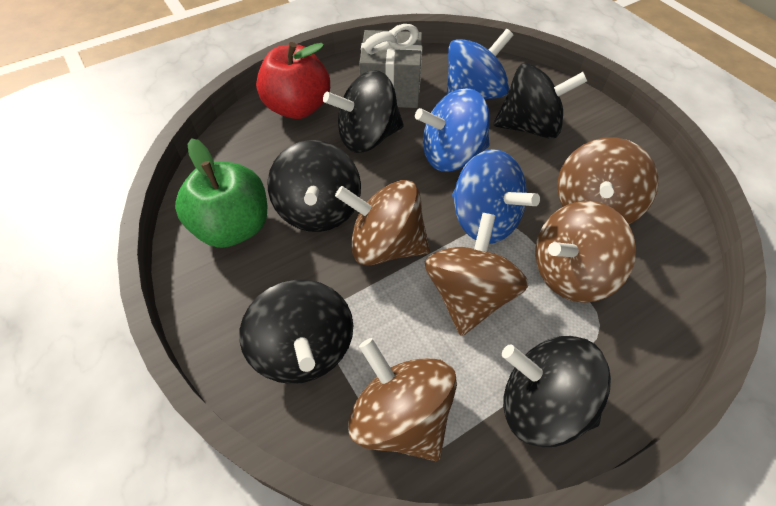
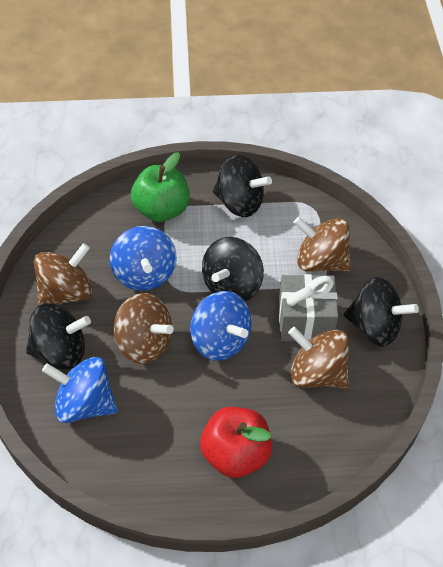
black spinning top: 5 -> 4
brown spinning top: 5 -> 4

